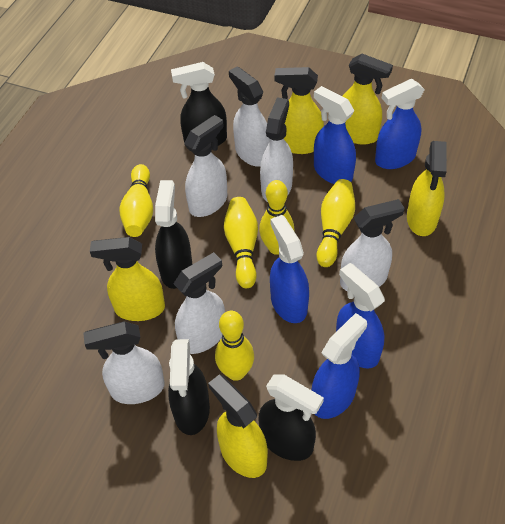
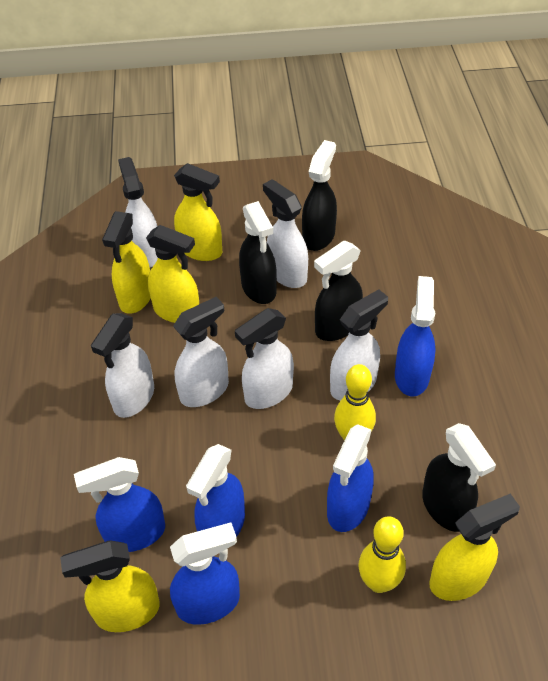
yellow bowling pin: 5 -> 2

